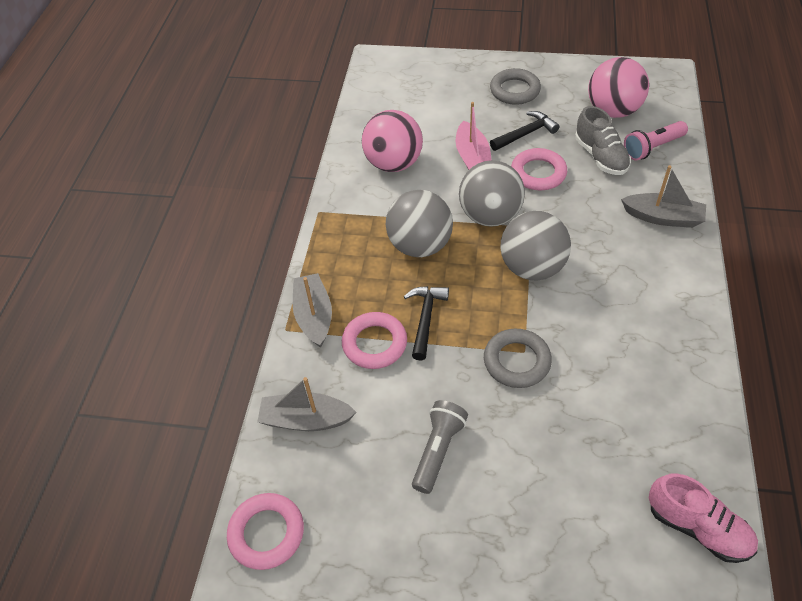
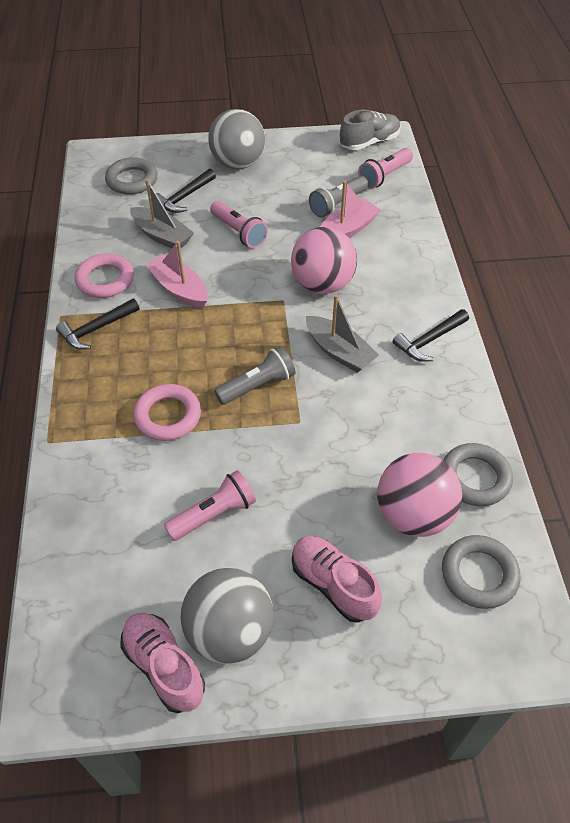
black hammer: 2 -> 3
grey ball: 3 -> 2
grey boat: 3 -> 2
grey flashlight: 1 -> 2
grey ring: 2 -> 3
pink boat: 1 -> 2
pink flashlight: 1 -> 3
pink ring: 3 -> 2
pink shoe: 1 -> 2

